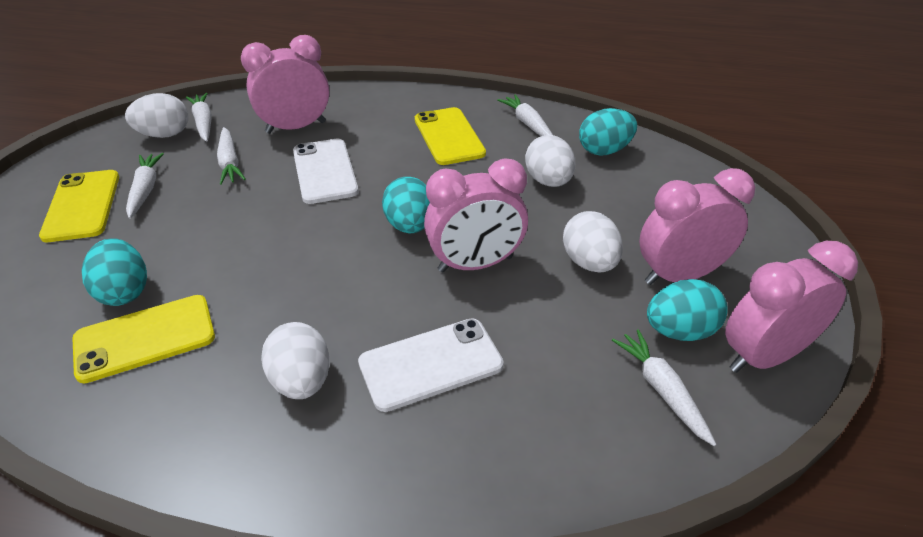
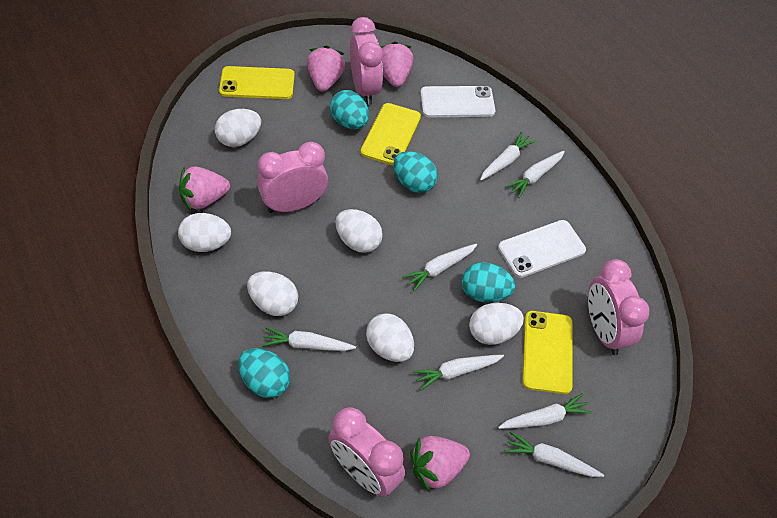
pink strawberry: 0 -> 4
white carrot: 5 -> 7
white egg: 4 -> 6

